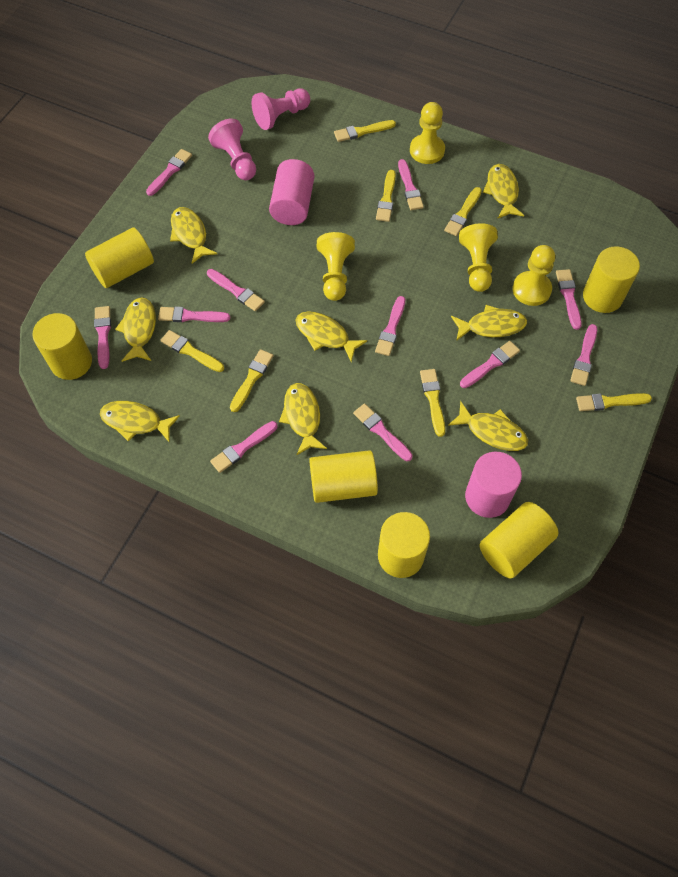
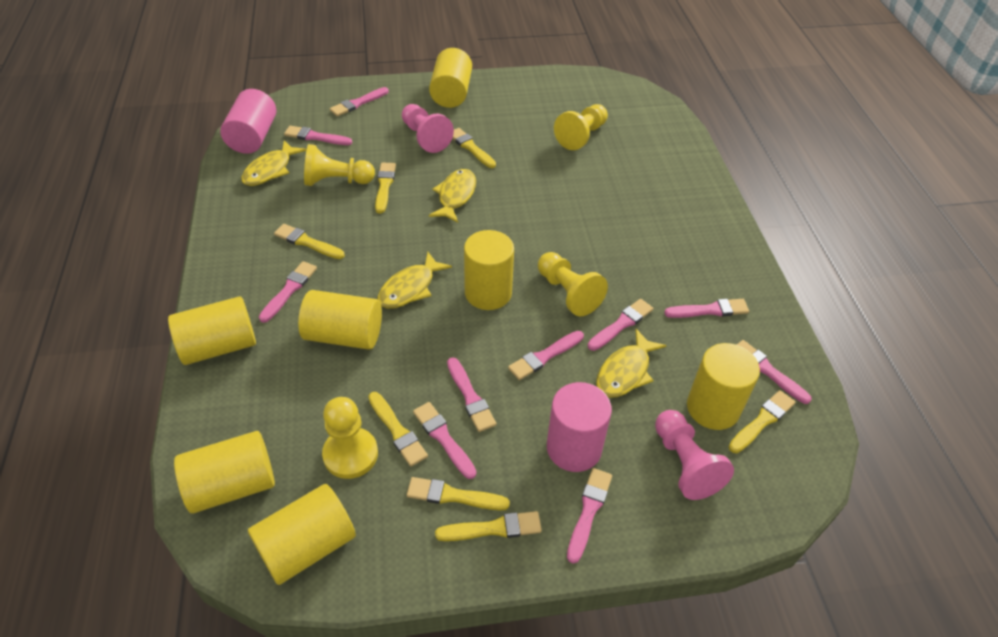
pink brush: 11 -> 10
yellow cylinder: 6 -> 7
yellow fish: 8 -> 4

